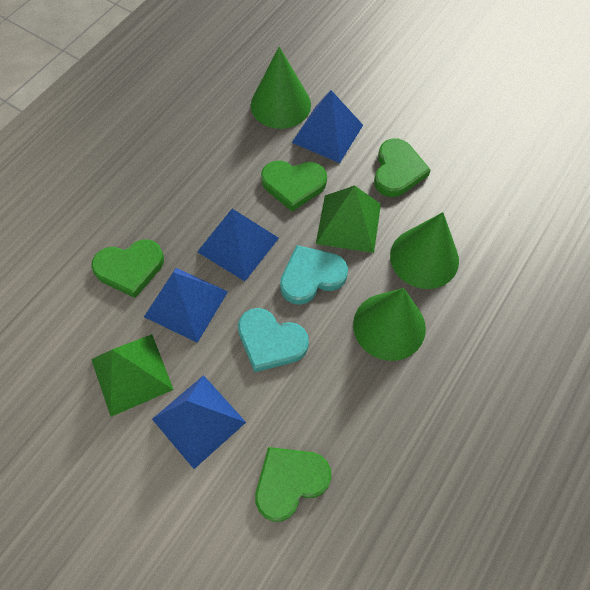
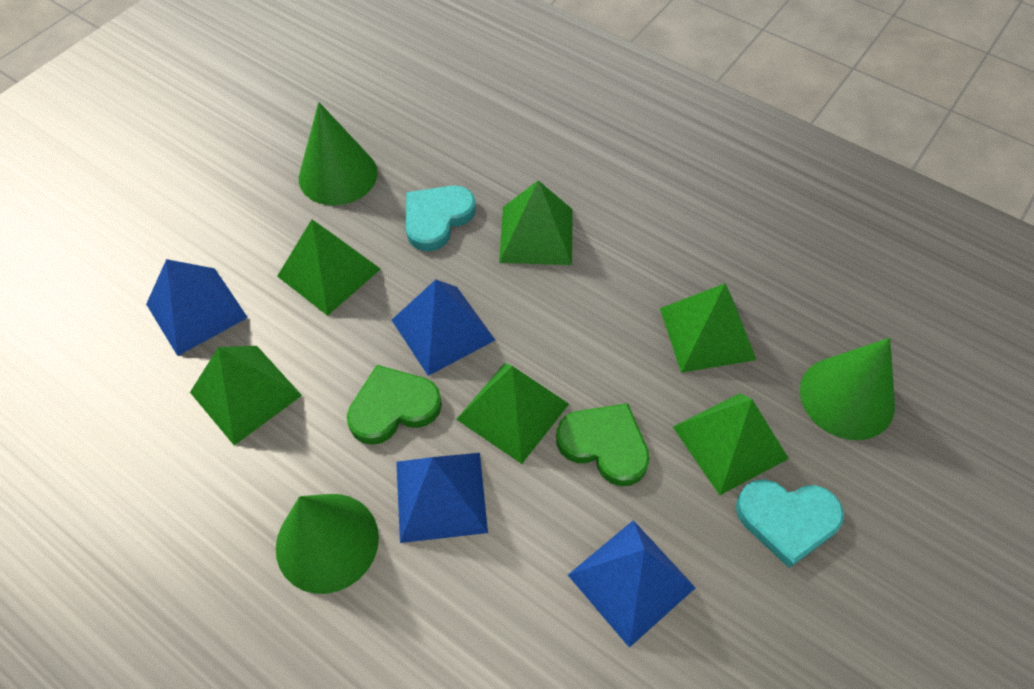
green heart: 4 -> 2
green pyramid: 2 -> 6

